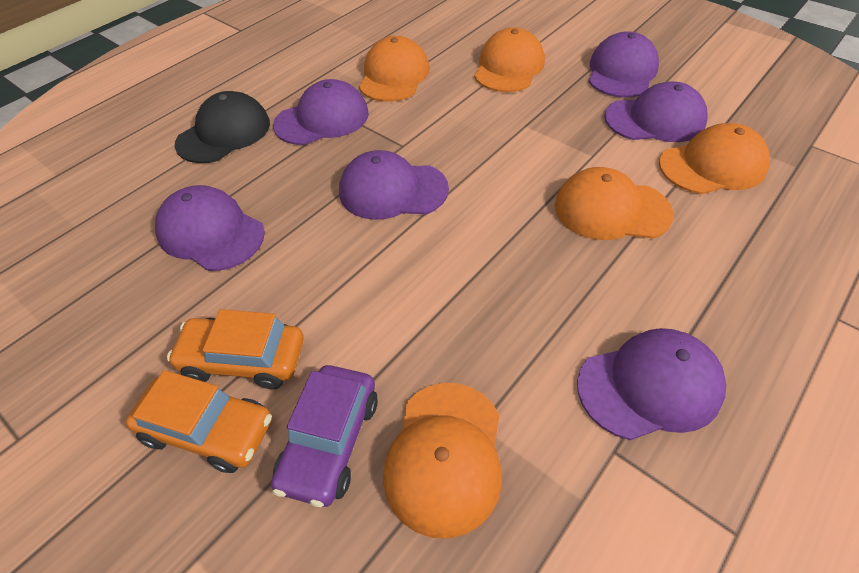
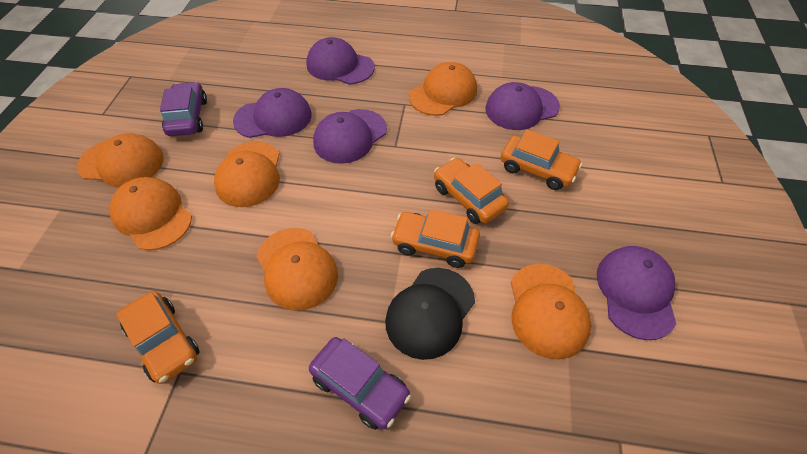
orange cap: 5 -> 6
orange car: 2 -> 4
purple cap: 6 -> 5
purple car: 1 -> 2

